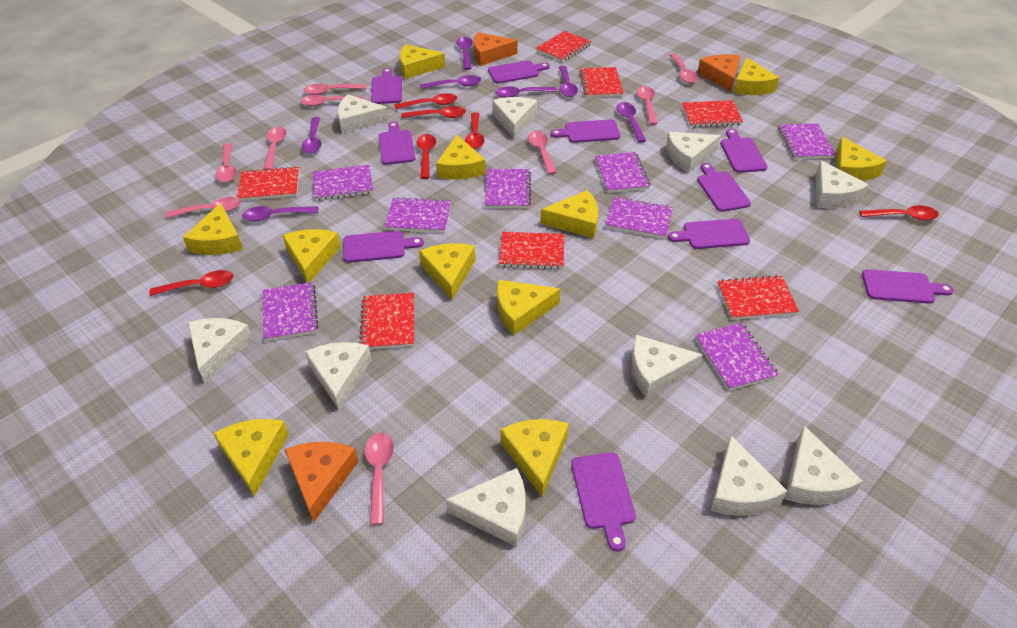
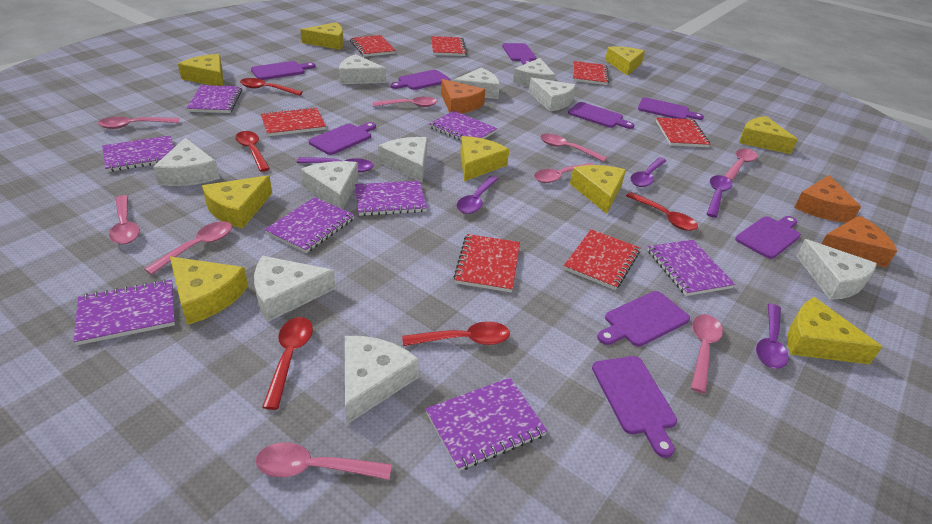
purple cutting board: 10 -> 9
purple spoon: 7 -> 5
red spoon: 6 -> 5
yellow cheese: 11 -> 9

